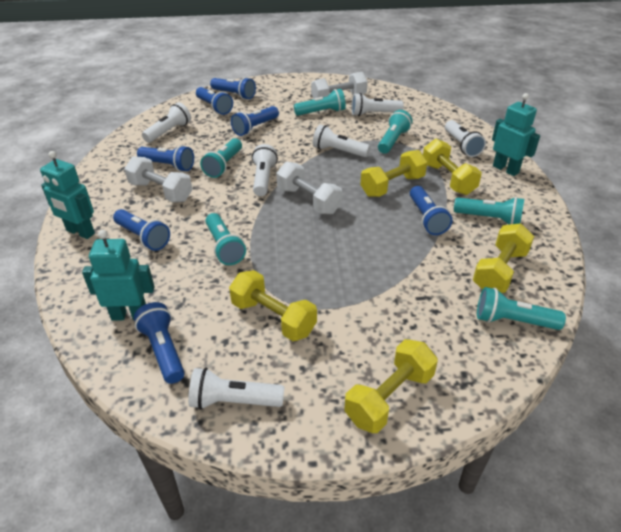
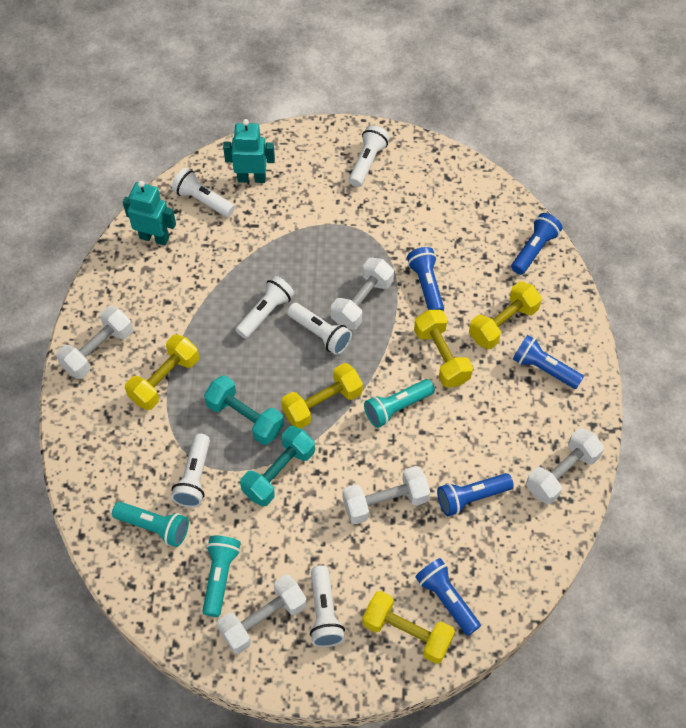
blue flashlight: 7 -> 5
turquoise dumbbell: 0 -> 2
turquoise flashlight: 6 -> 3
turquoise robot: 3 -> 2
white dumbbell: 3 -> 5

